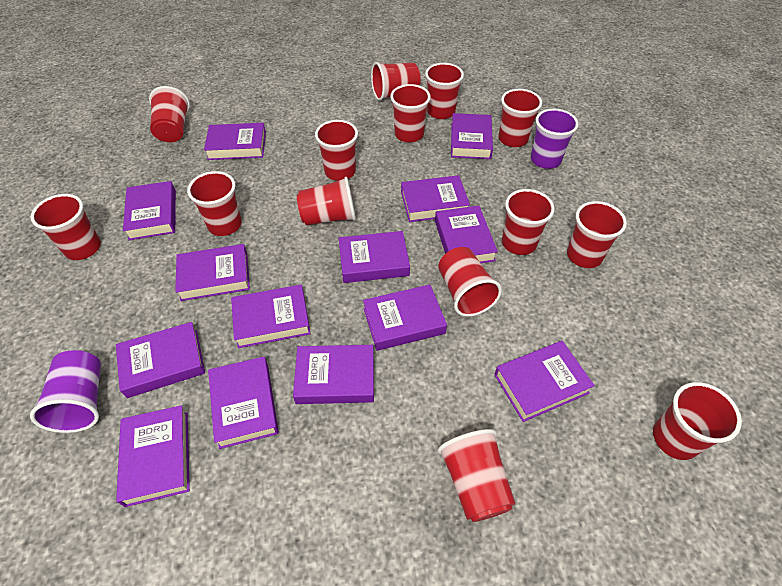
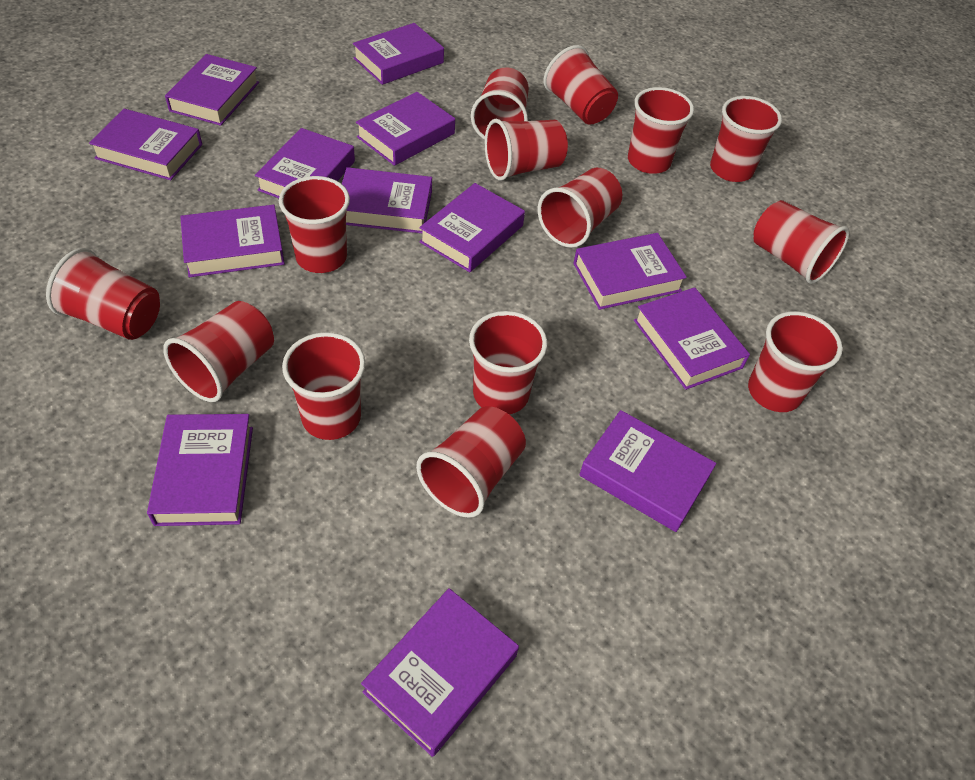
purple book: 14 -> 13
purple cup: 2 -> 0

